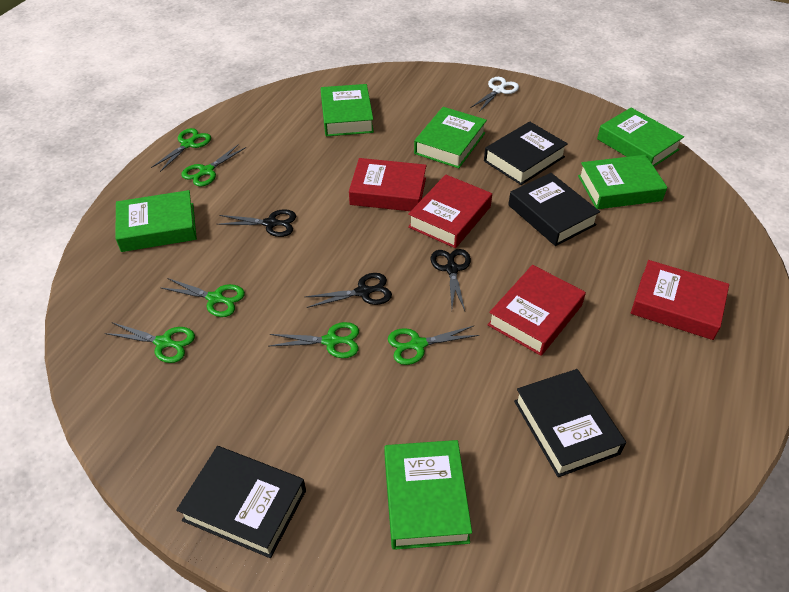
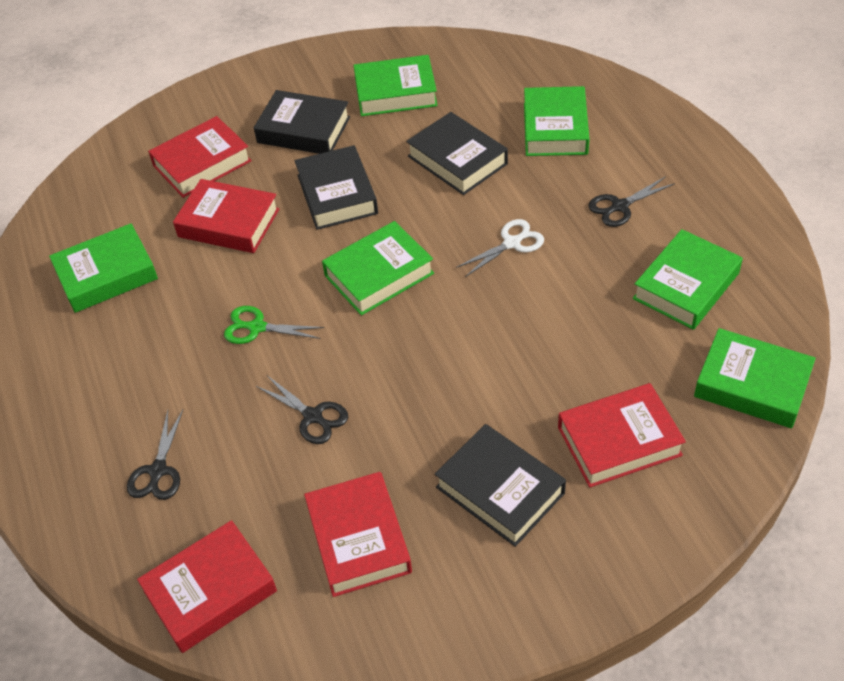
green scissors: 6 -> 1
red book: 4 -> 5

